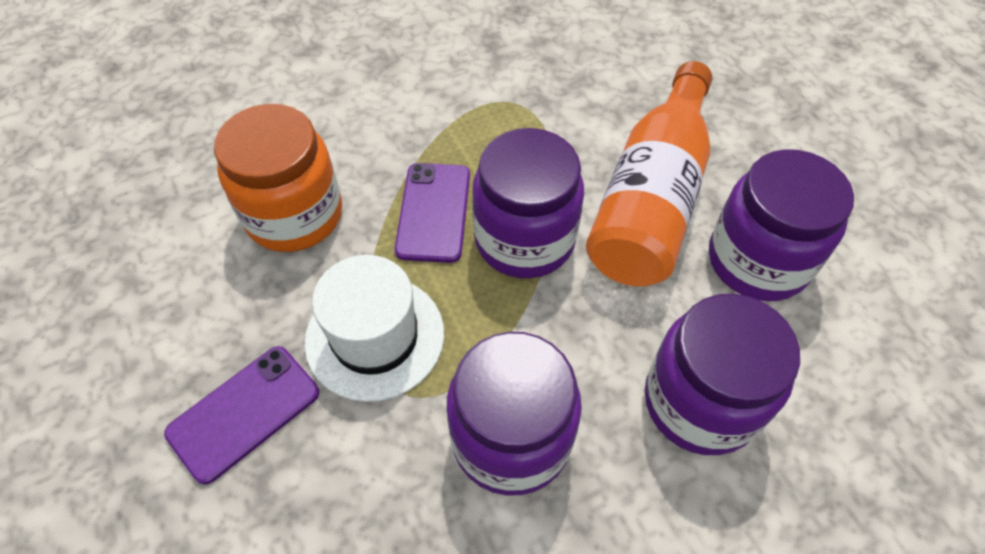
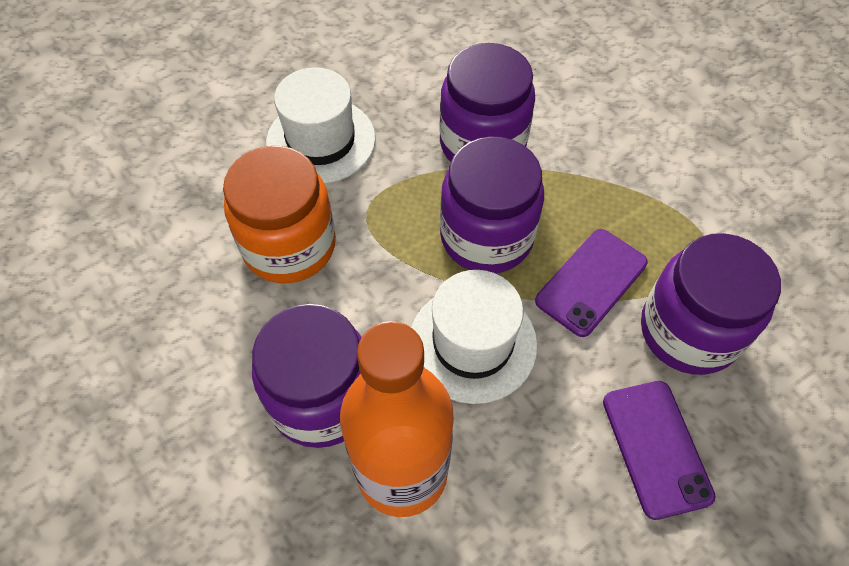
white hat: 1 -> 2

